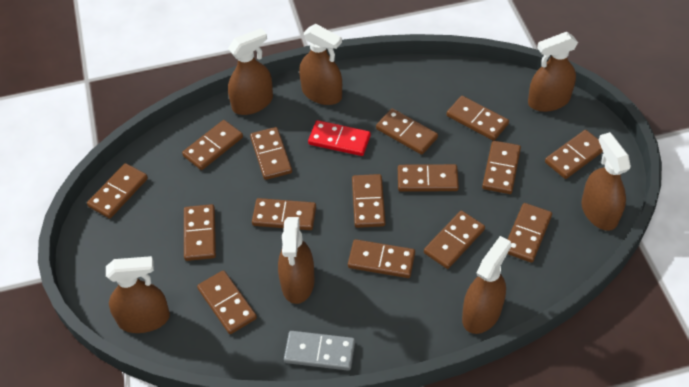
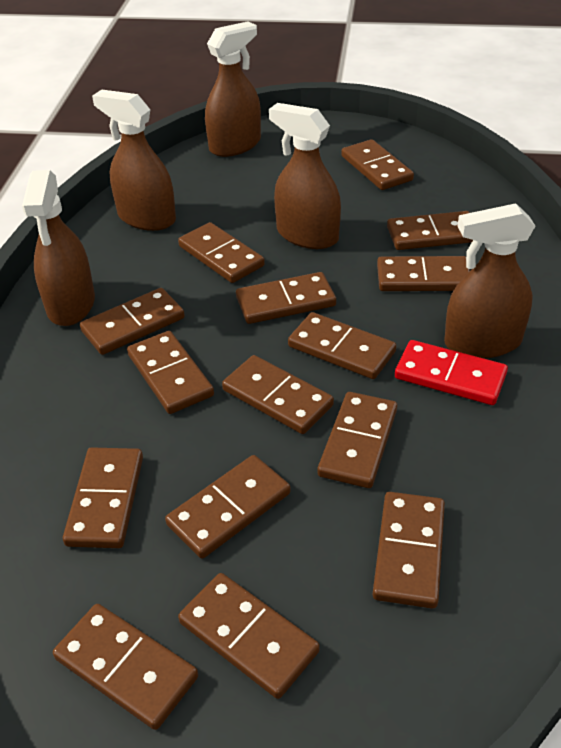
brown spray bottle: 7 -> 5
grey domino: 1 -> 0

